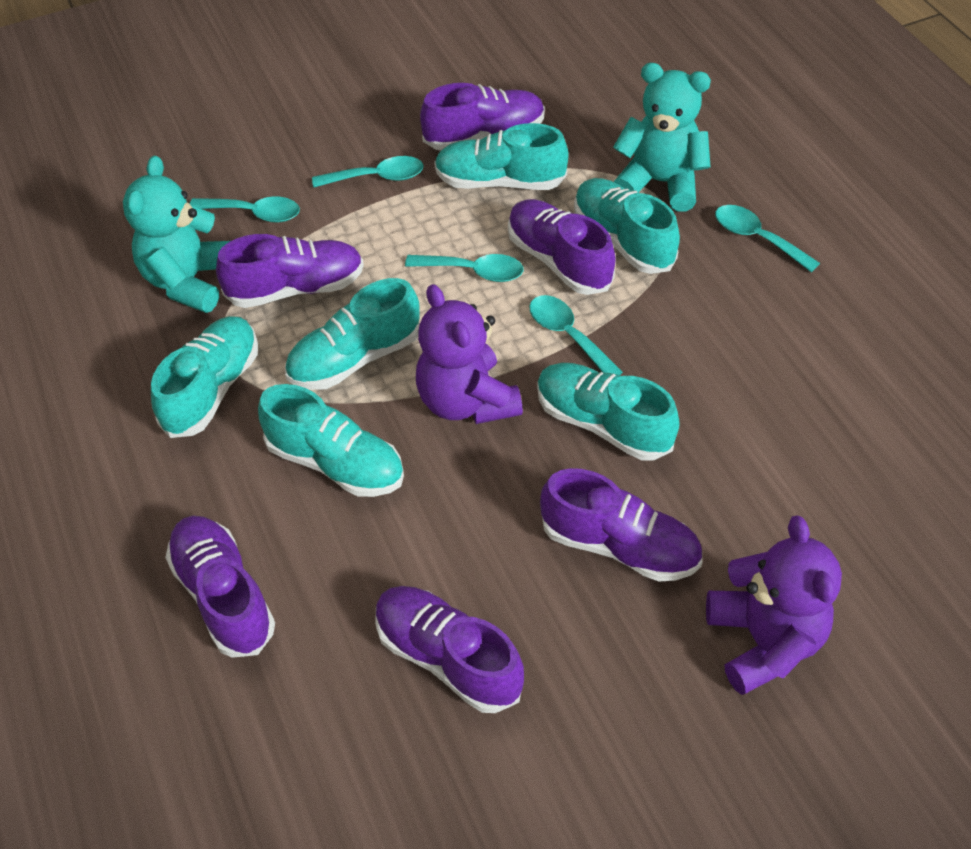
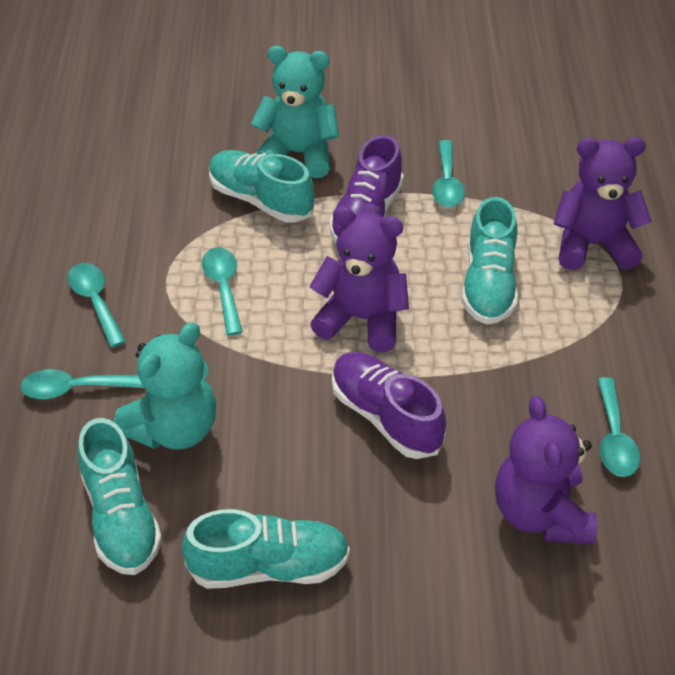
purple shoe: 6 -> 2
purple teddy bear: 2 -> 3
turquoise shoe: 6 -> 4

